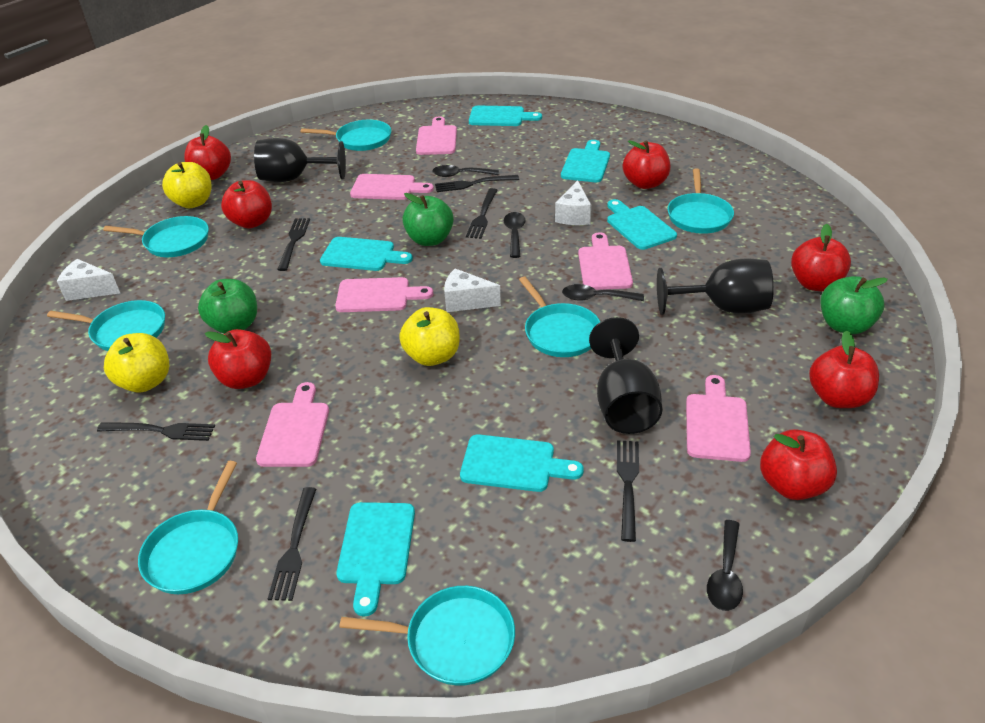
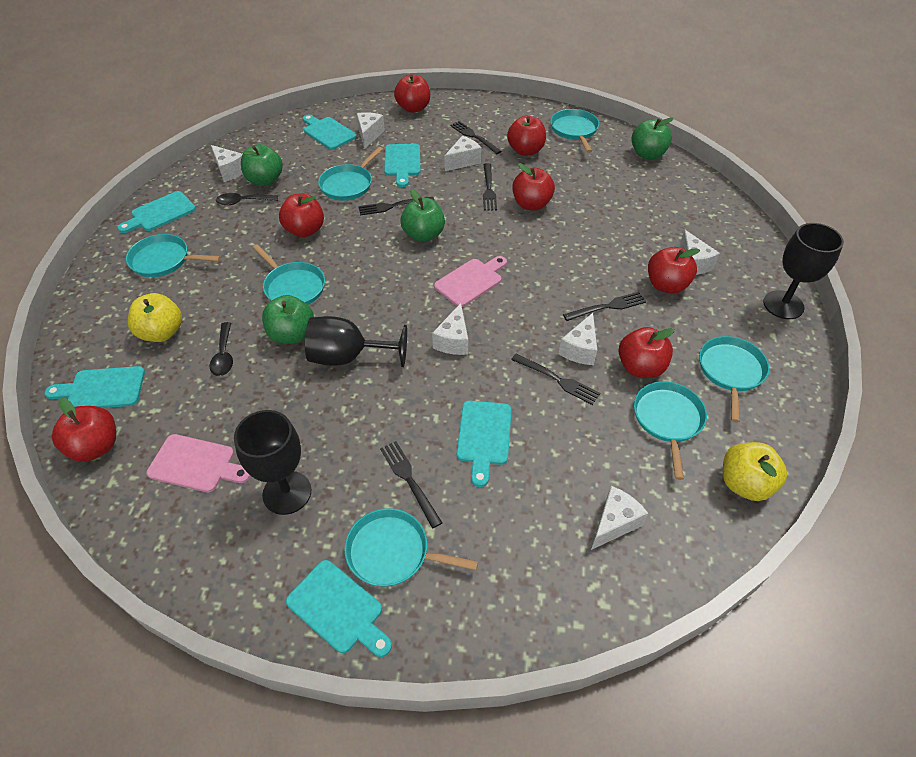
black spoon: 4 -> 2
green apple: 3 -> 4
pink cutting board: 6 -> 2
white cheese: 3 -> 7
yellow apple: 3 -> 2

